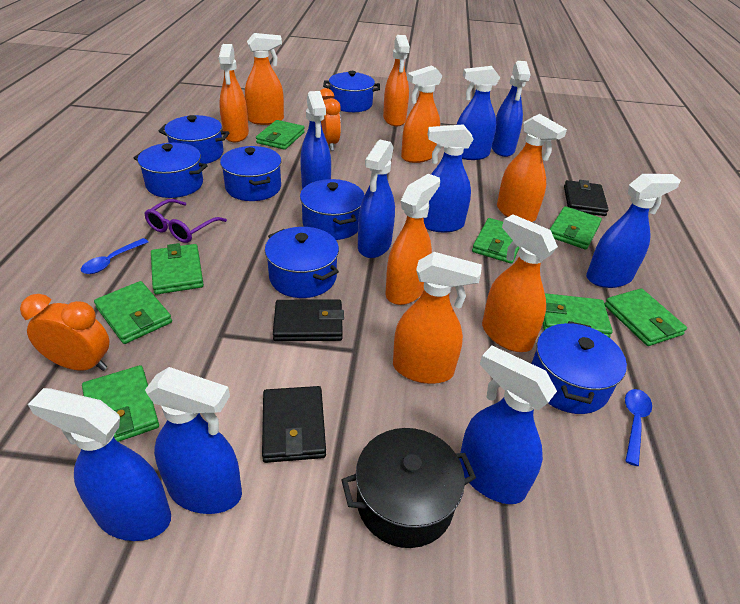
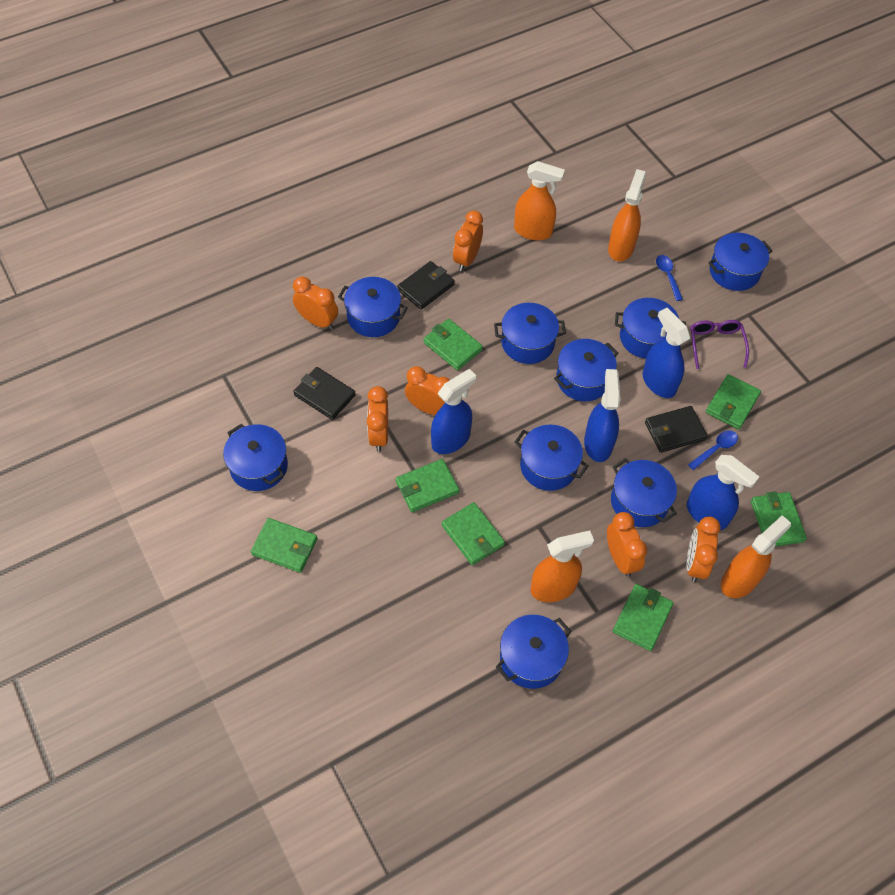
black pot: 1 -> 0
blue pot: 7 -> 9
blue spray bottle: 9 -> 4
green wallet: 8 -> 7
orange clock: 2 -> 6
orange spray bottle: 8 -> 4

